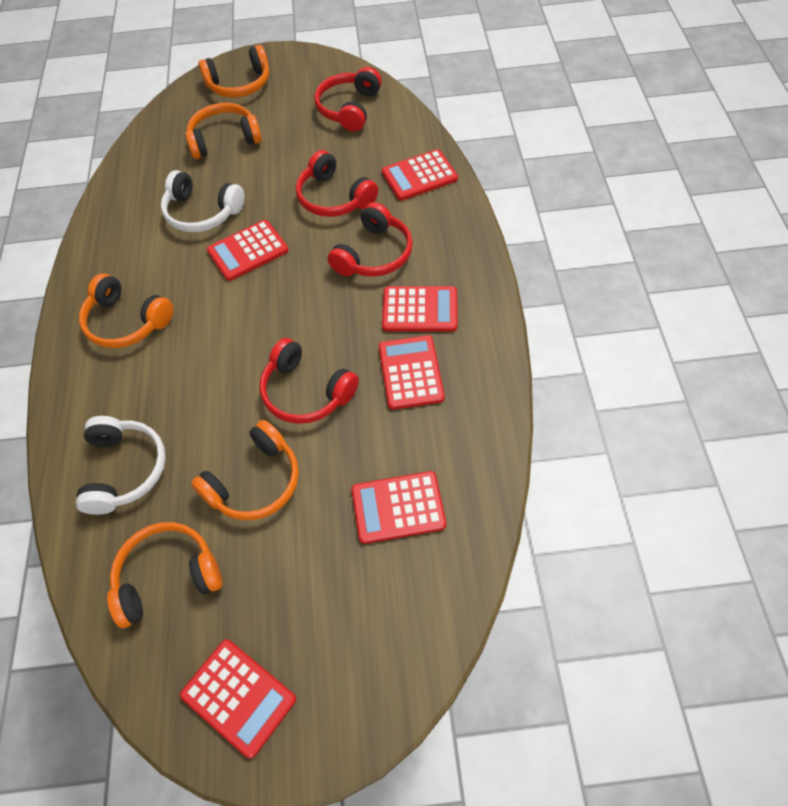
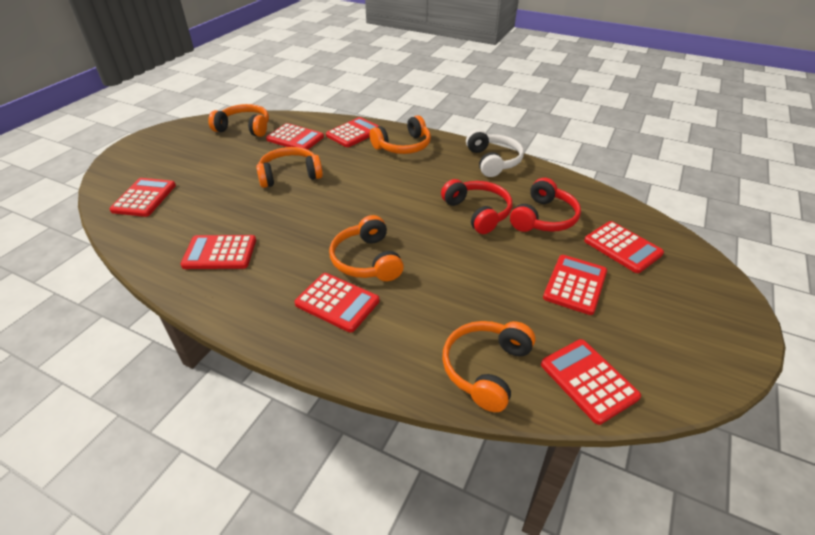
red calculator: 6 -> 8
red headphones: 4 -> 2
white headphones: 2 -> 1

